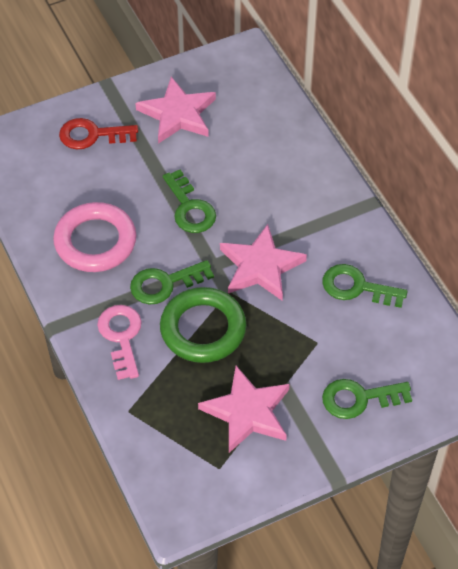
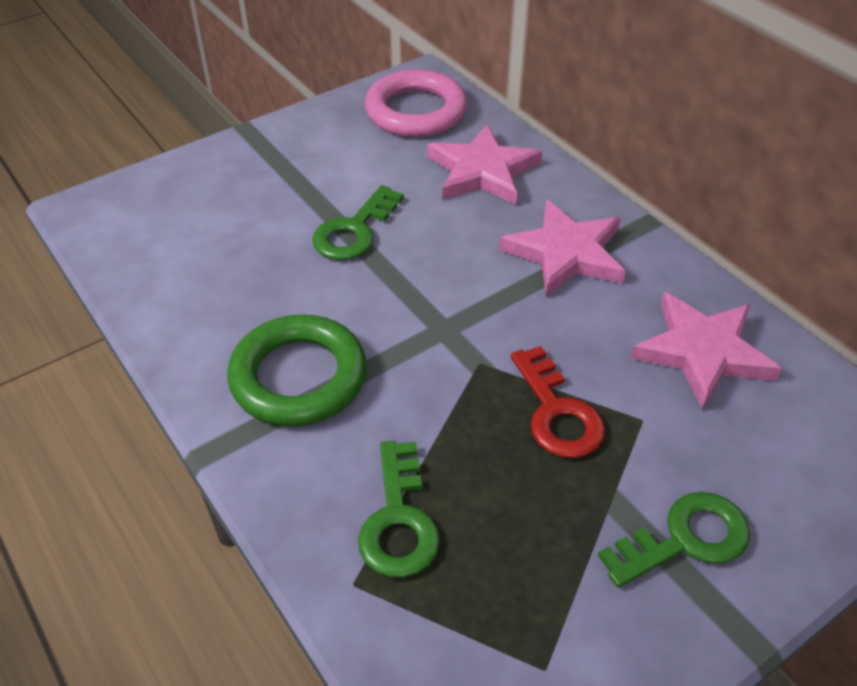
green key: 4 -> 3
pink key: 1 -> 0

